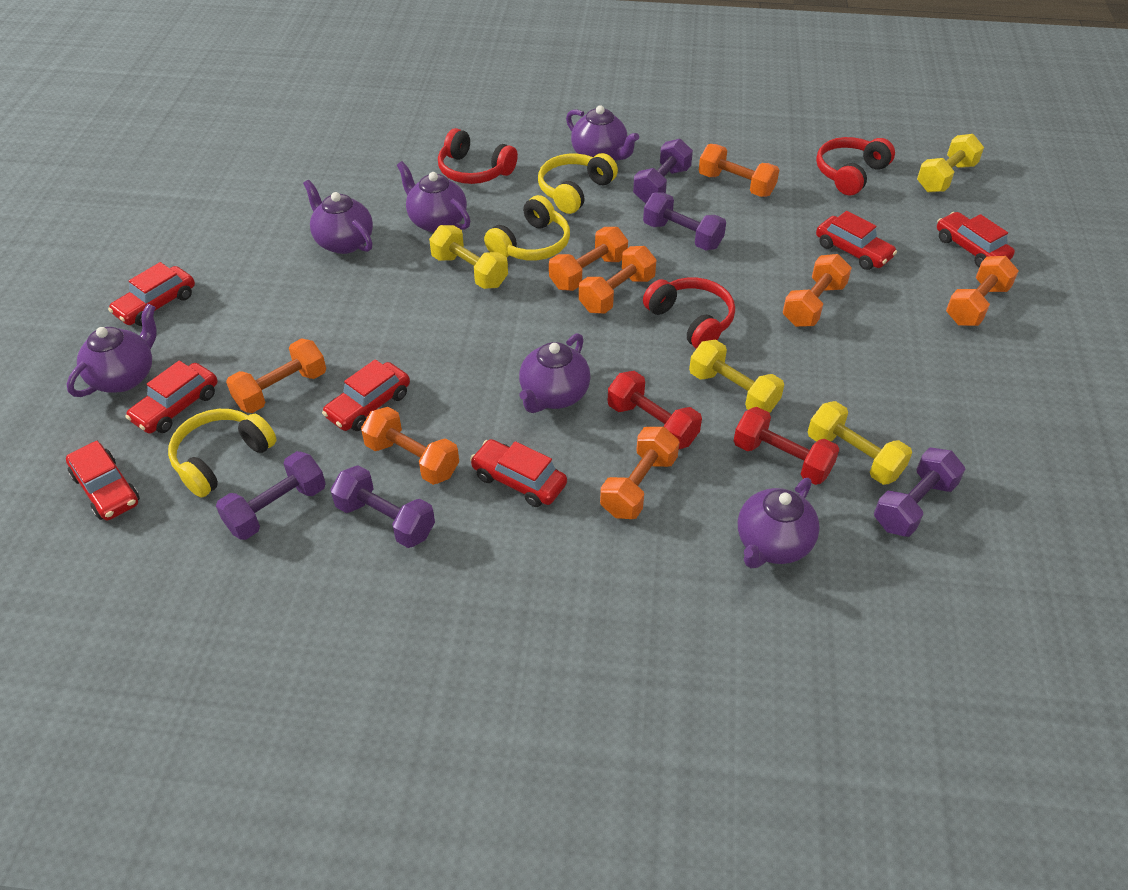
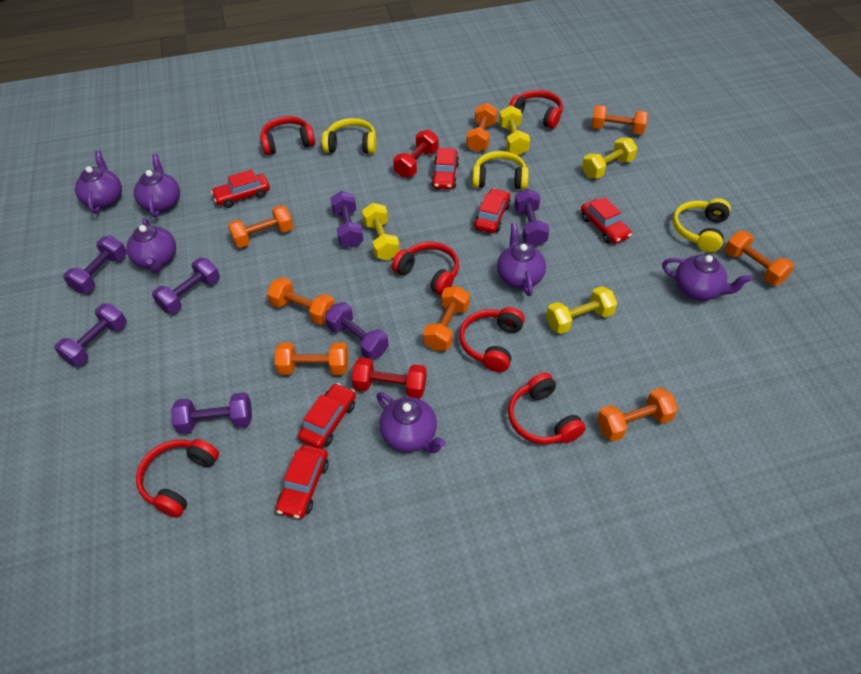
purple dumbbell: 5 -> 7
red car: 7 -> 6
red headphones: 3 -> 6

